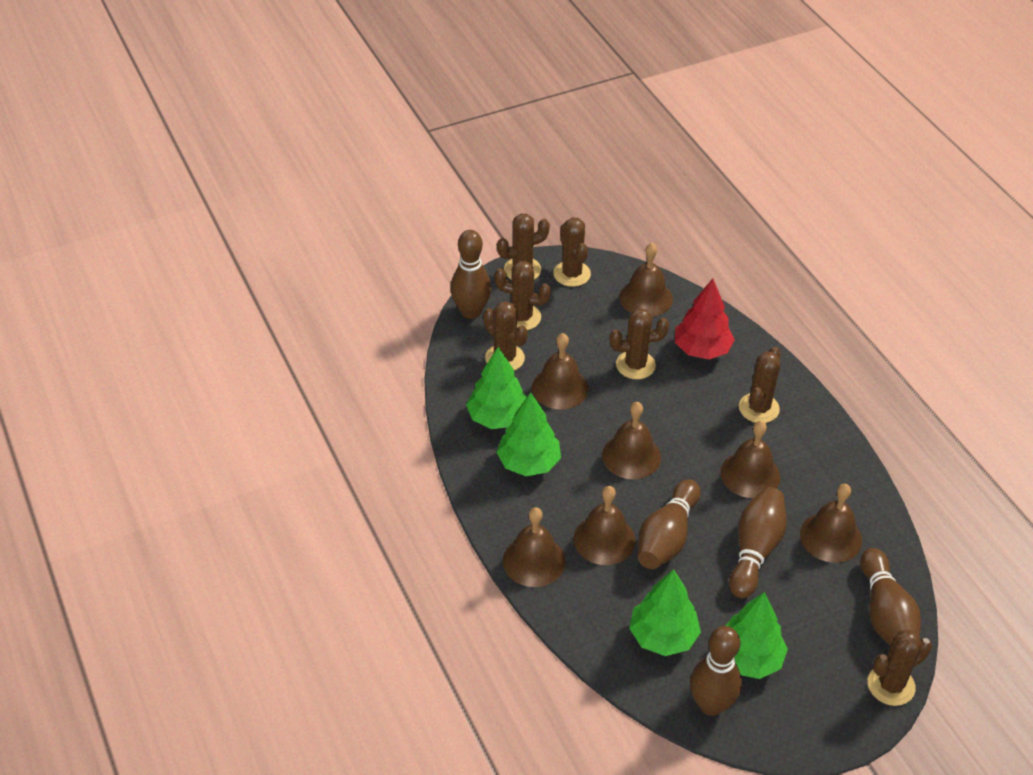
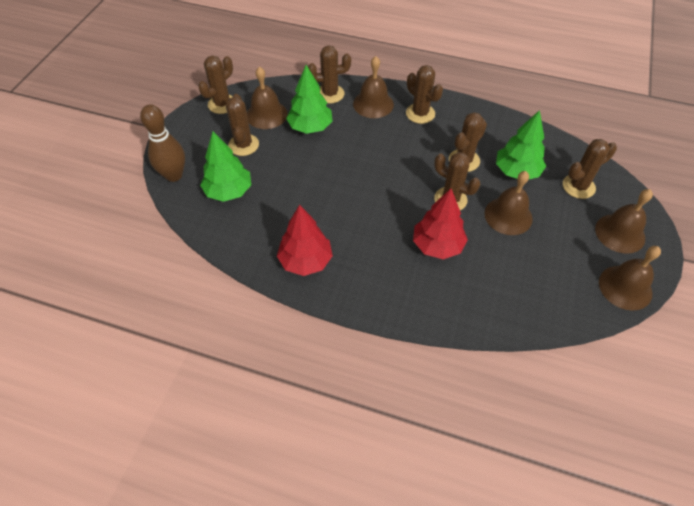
brown bell: 7 -> 5
brown bowling pin: 5 -> 1
green tree: 4 -> 3
red tree: 1 -> 2

